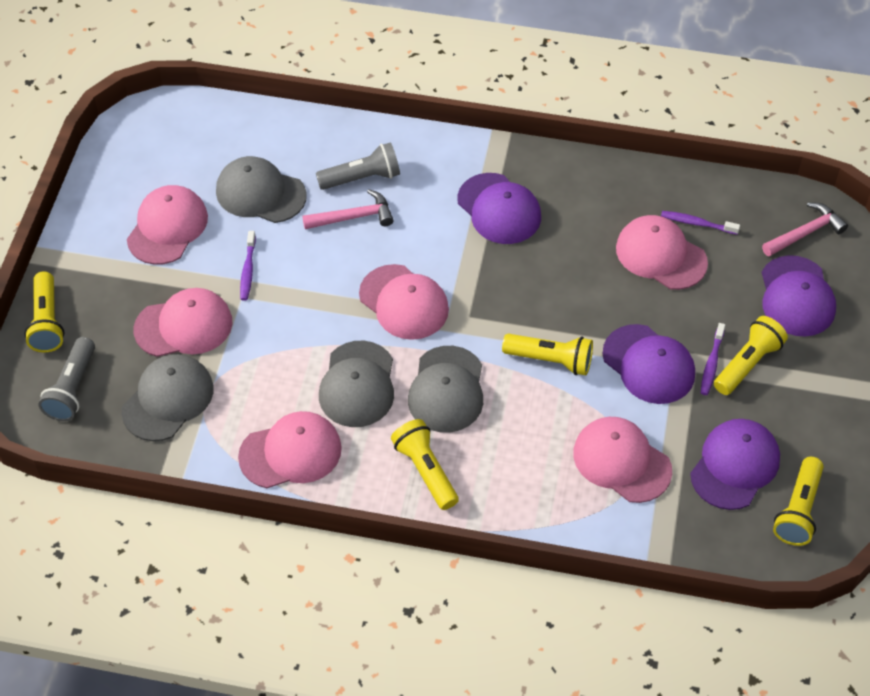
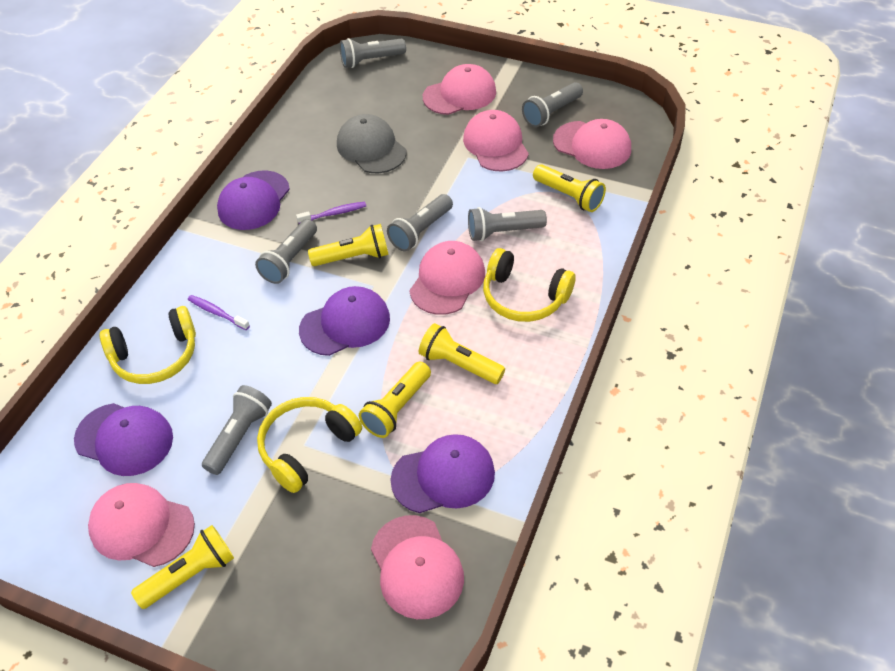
grey cap: 4 -> 1
grey flashlight: 2 -> 6
pink hammer: 2 -> 0
purple toothbrush: 3 -> 2
yellow headphones: 0 -> 3

